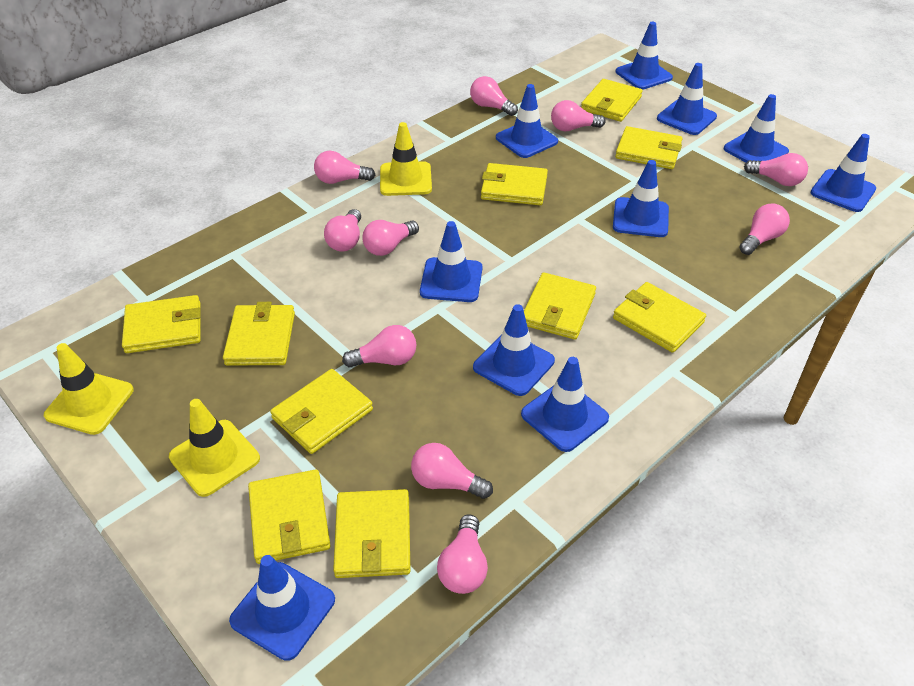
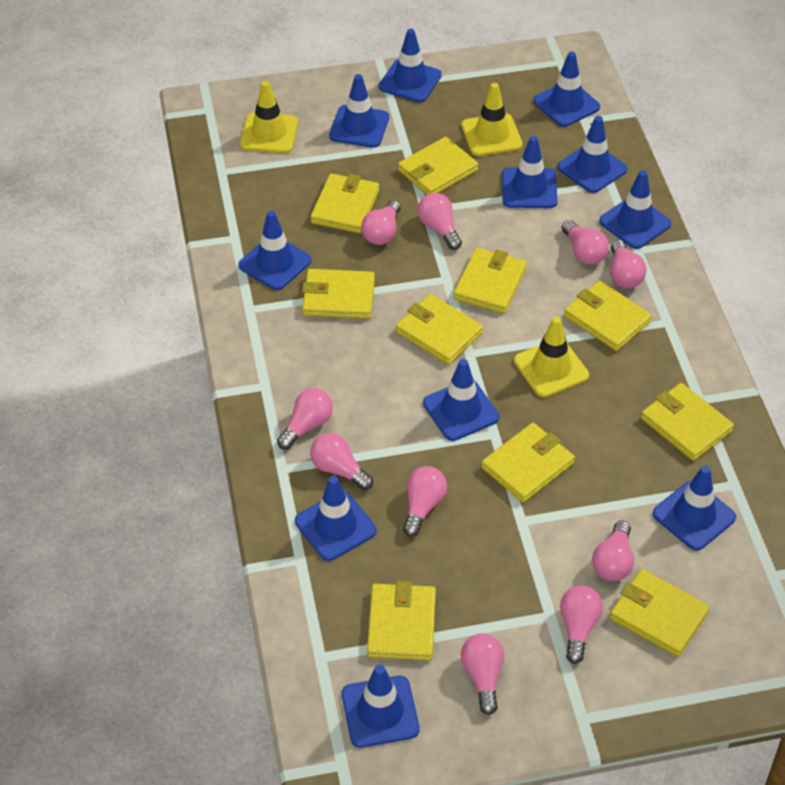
blue traffic cone: 10 -> 11

